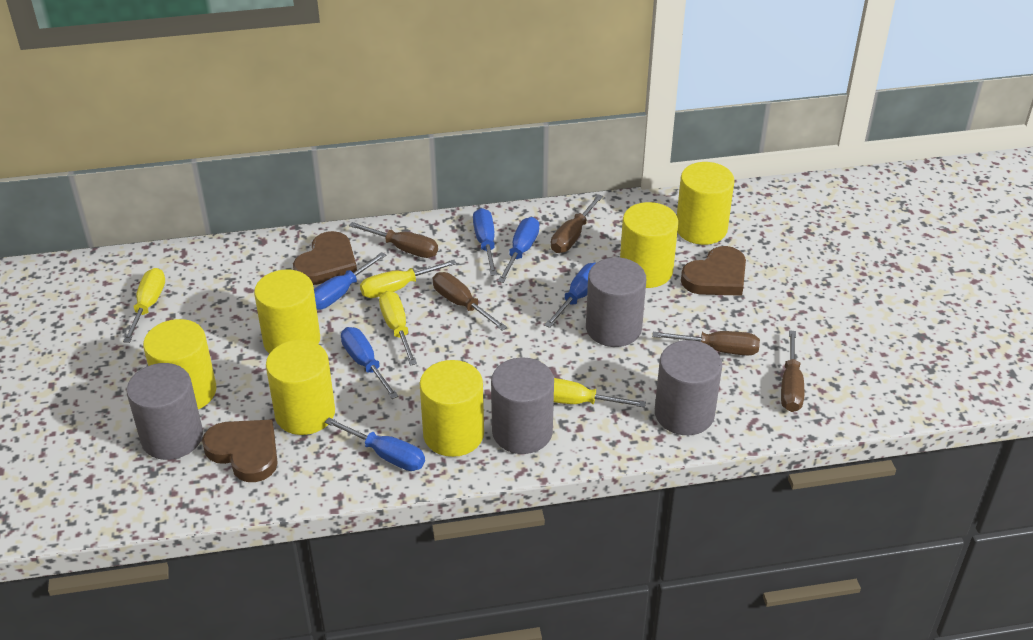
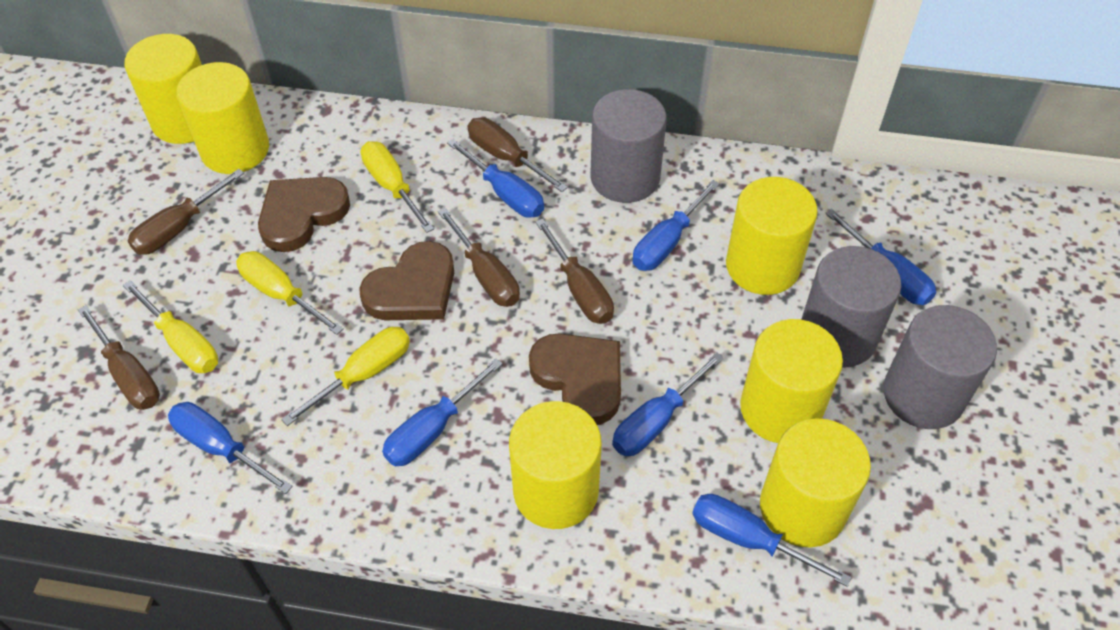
blue screwdriver: 6 -> 7
grey cylinder: 4 -> 3

